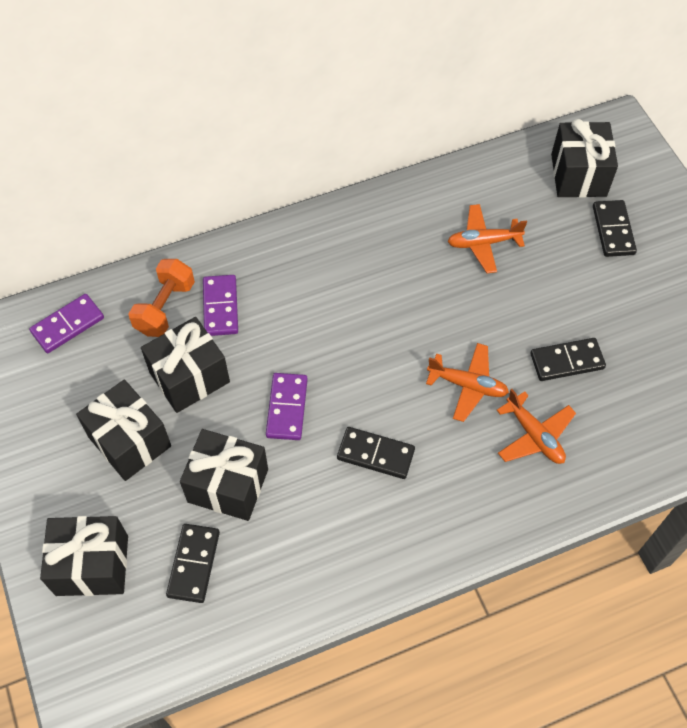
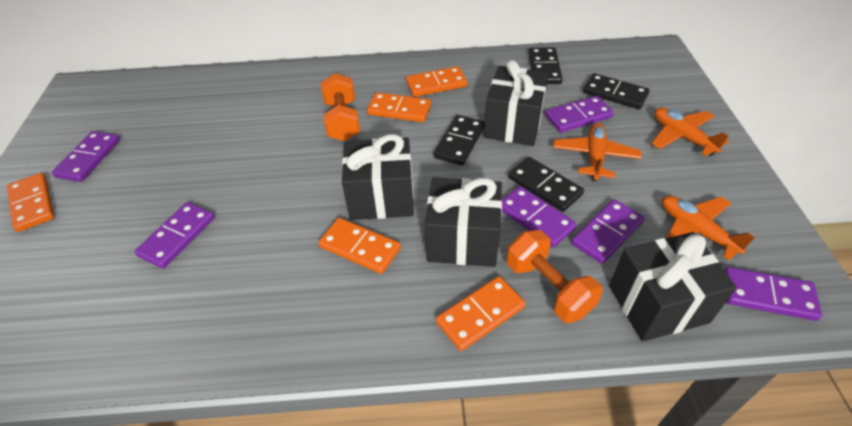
black gift: 5 -> 4
orange domino: 0 -> 5
orange dumbbell: 1 -> 2
purple domino: 3 -> 6

